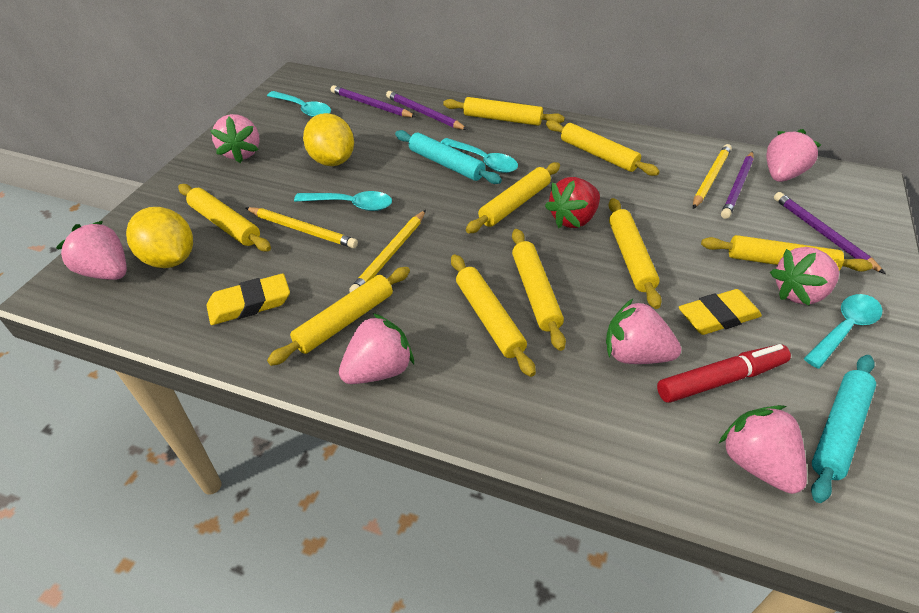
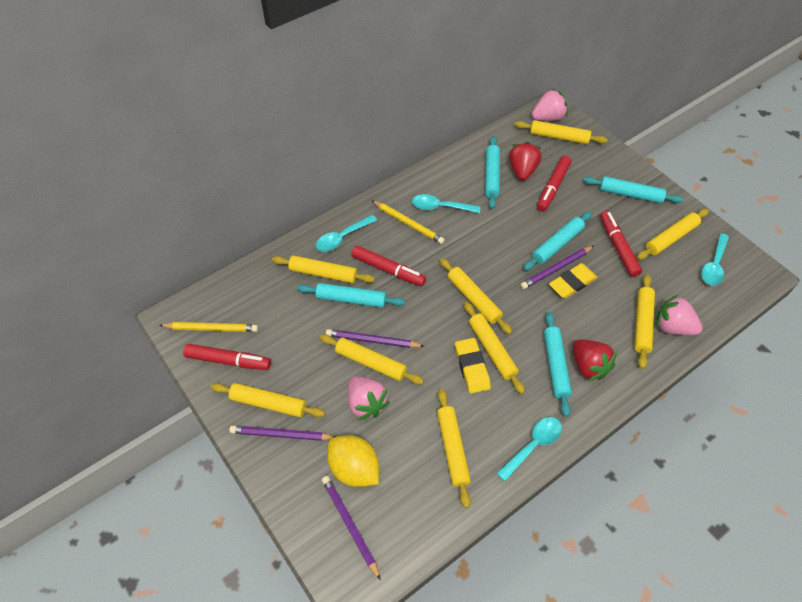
pink strawberry: 7 -> 3
red marker: 1 -> 4
red strawberry: 1 -> 2
turquoise rolling pin: 2 -> 5
yellow lemon: 2 -> 1
yellow pencil: 3 -> 2

